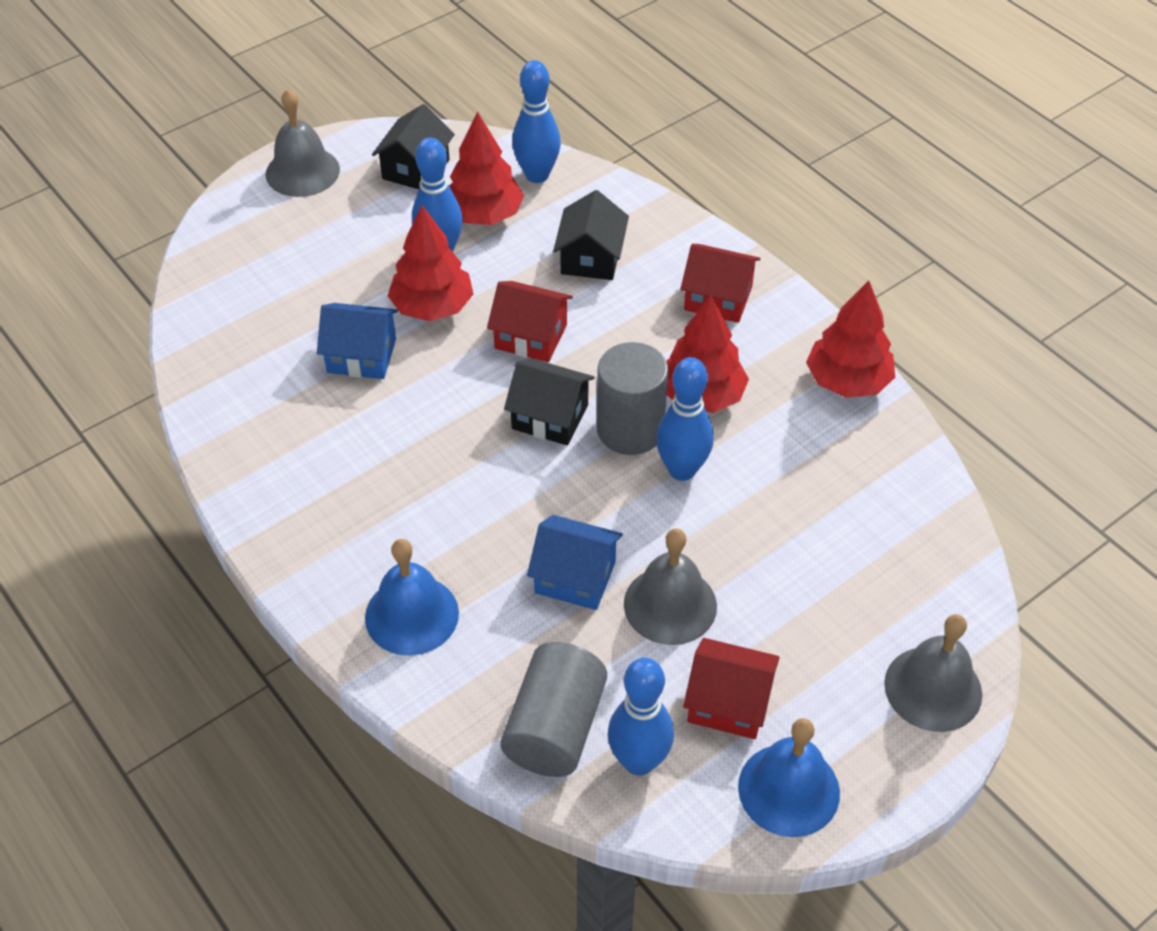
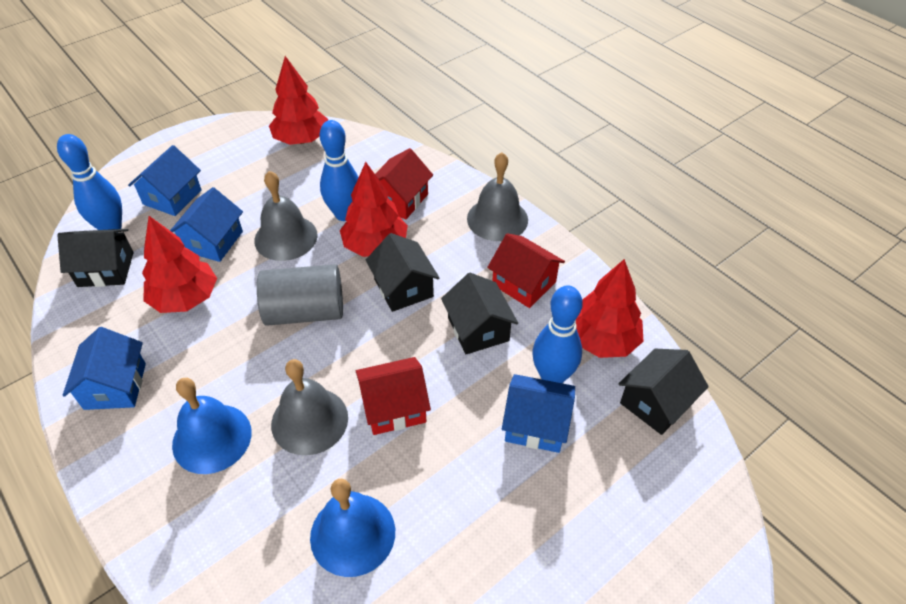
black house: 3 -> 4
blue bowling pin: 4 -> 3
blue house: 2 -> 4
grey cylinder: 2 -> 1

